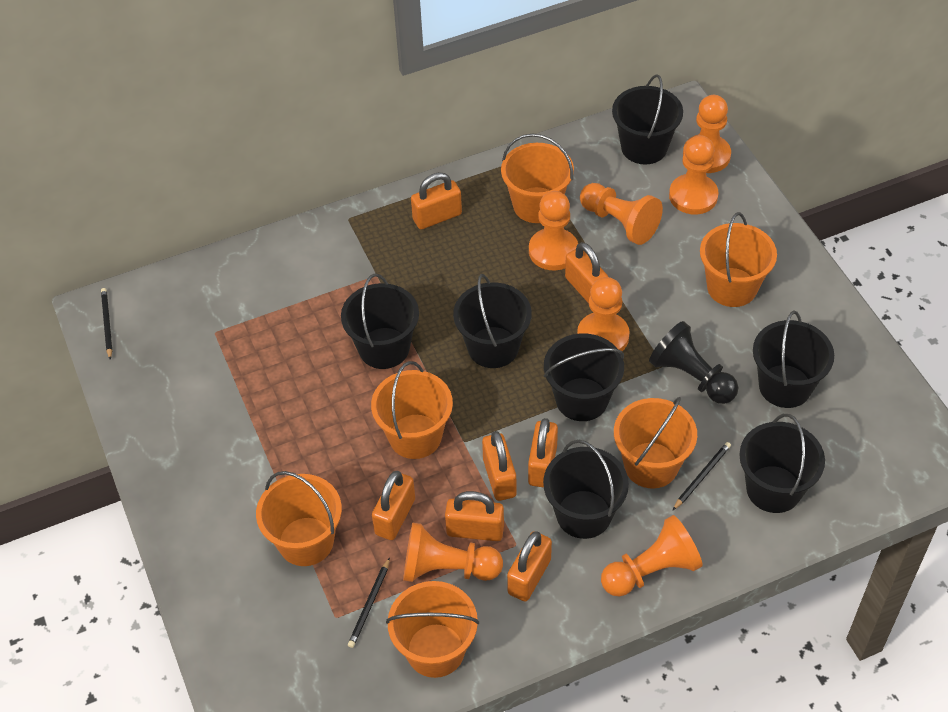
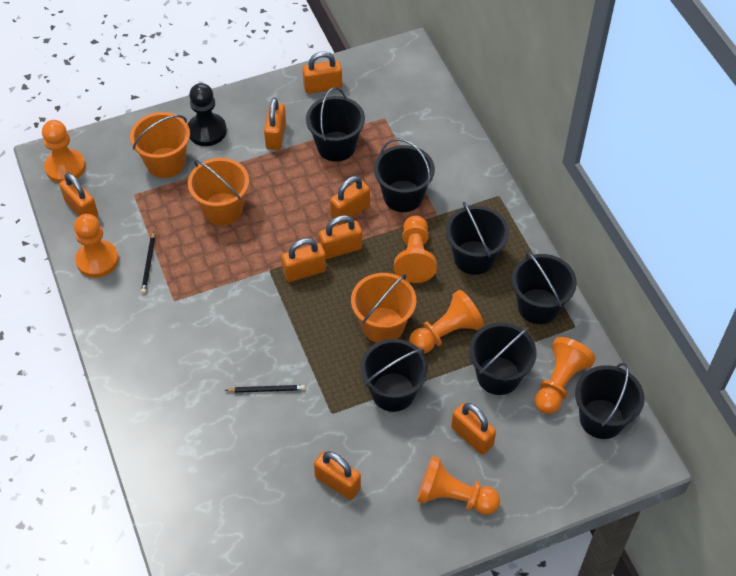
black pencil: 3 -> 2
orange bucket: 6 -> 3
orange padlock: 7 -> 8
orange pawn: 7 -> 6

